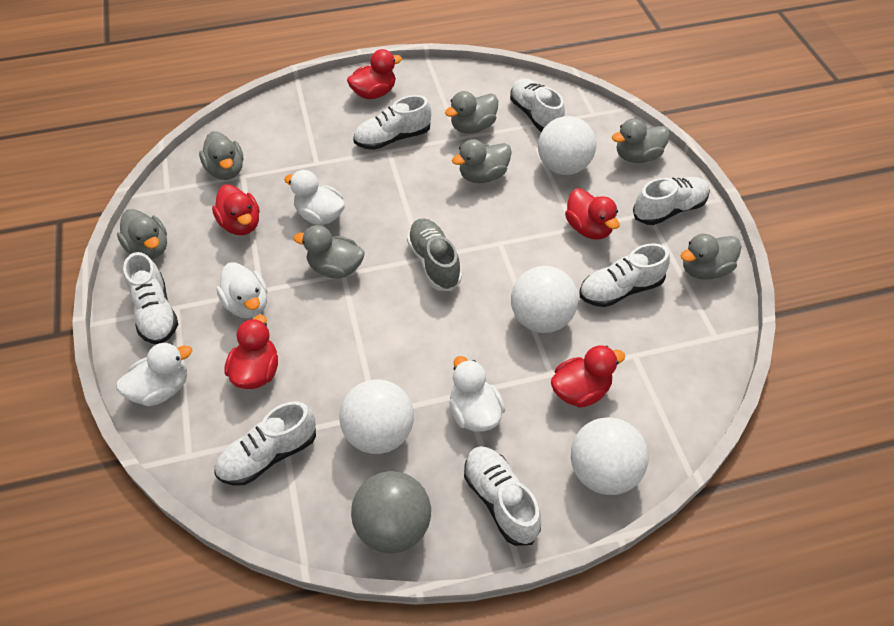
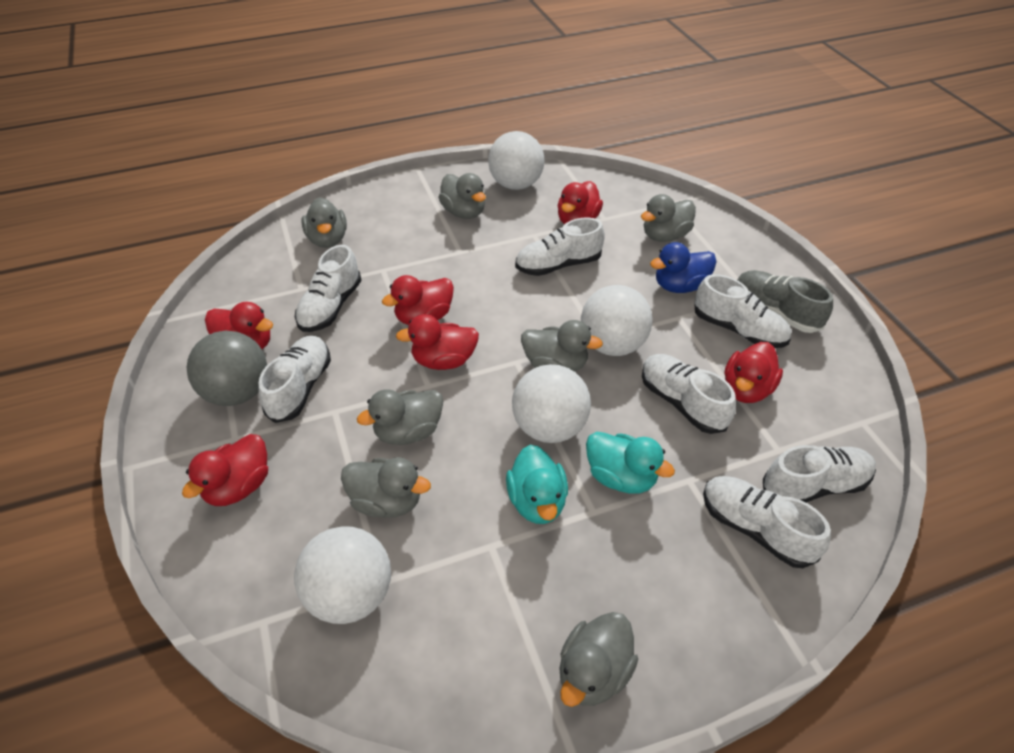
blue duck: 0 -> 1
red duck: 5 -> 6
turquoise duck: 0 -> 2
white duck: 4 -> 0

